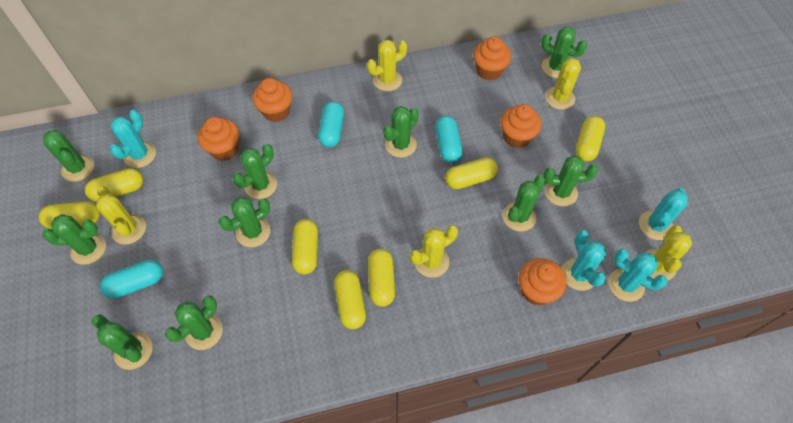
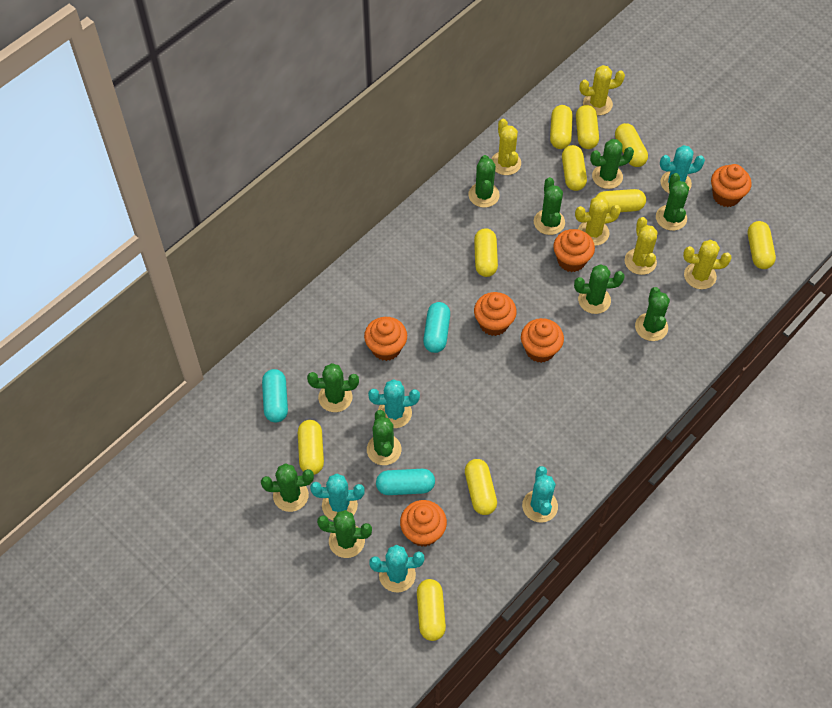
orange cupcake: 5 -> 6
turquoise cactus: 4 -> 5
yellow capsule: 7 -> 10

